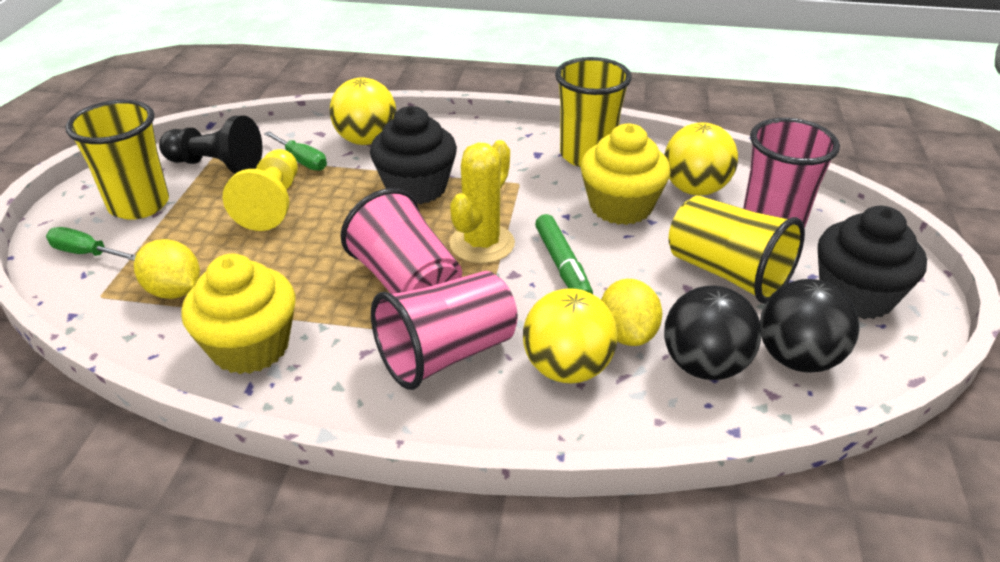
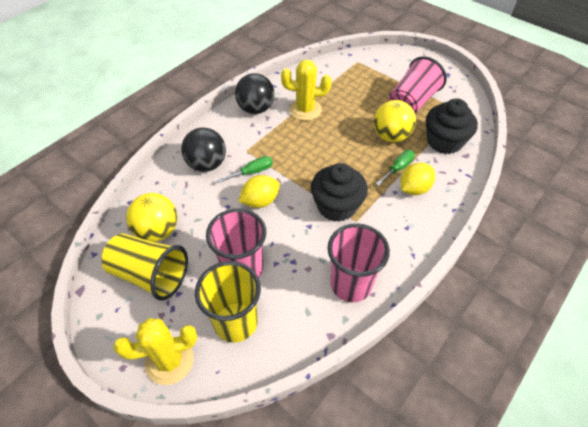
black pawn: 1 -> 0
green marker: 1 -> 0
yellow ball: 3 -> 2
yellow cactus: 1 -> 2
yellow cup: 3 -> 2
yellow cupcake: 2 -> 0
yellow pawn: 1 -> 0

